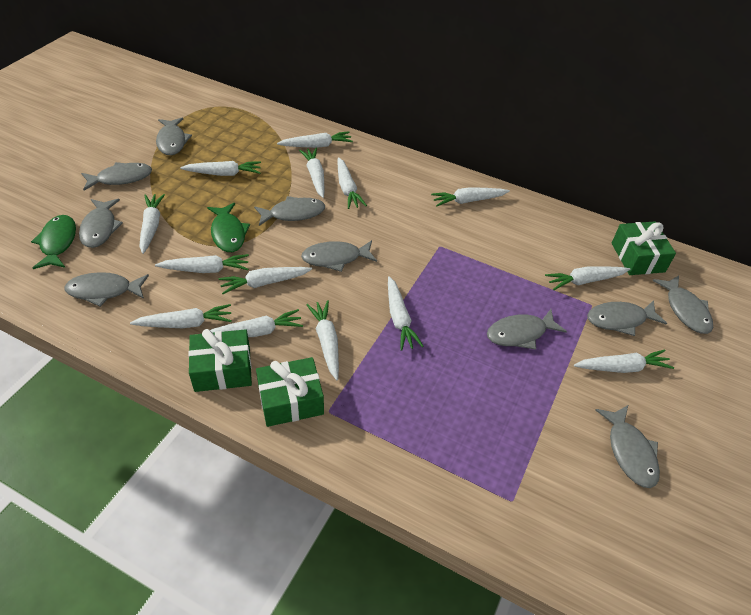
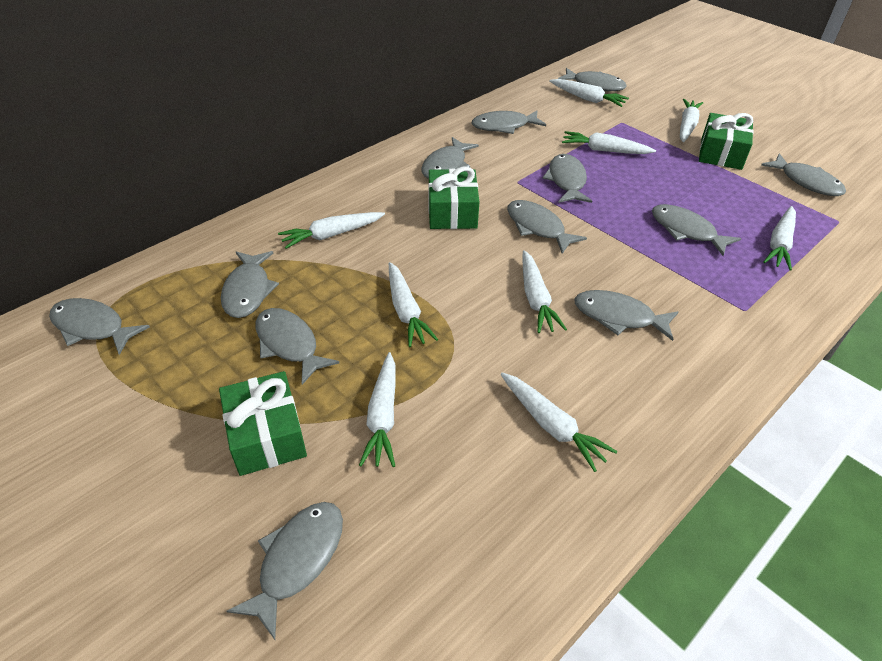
green fish: 2 -> 0
grey fish: 10 -> 12
white carrot: 14 -> 9

